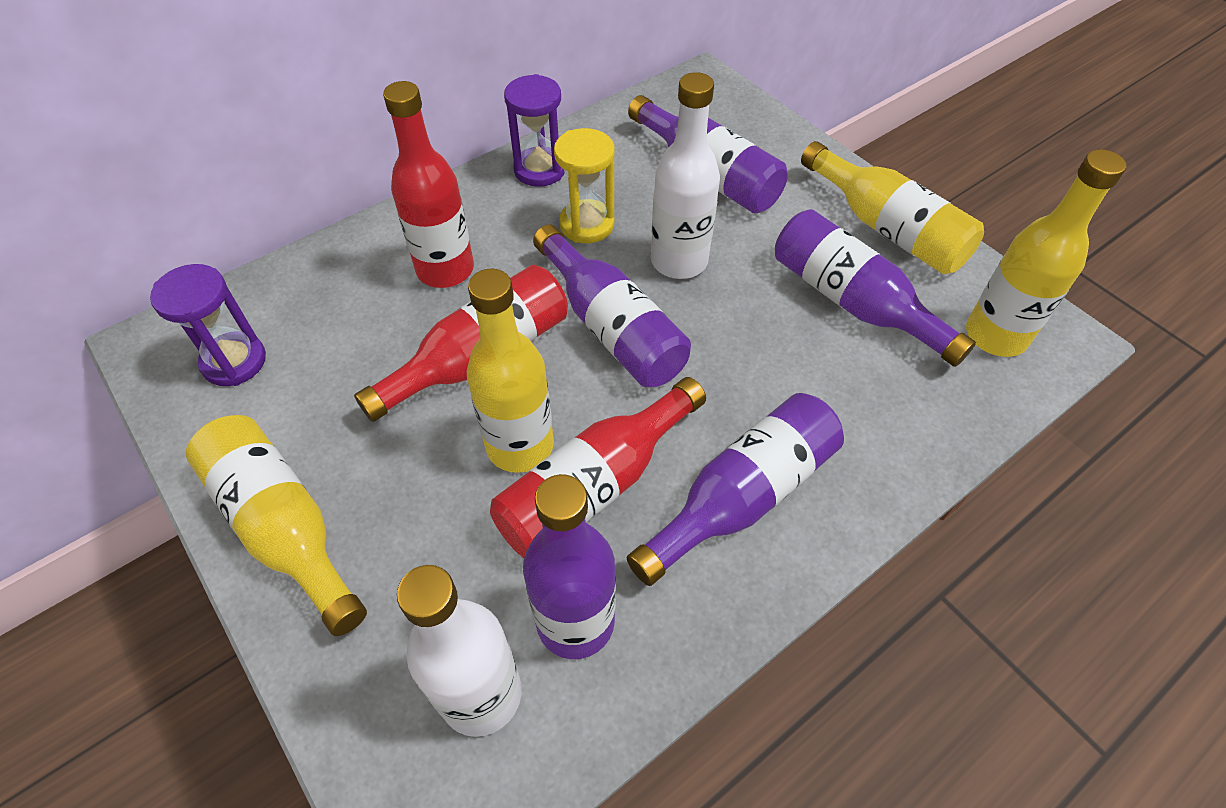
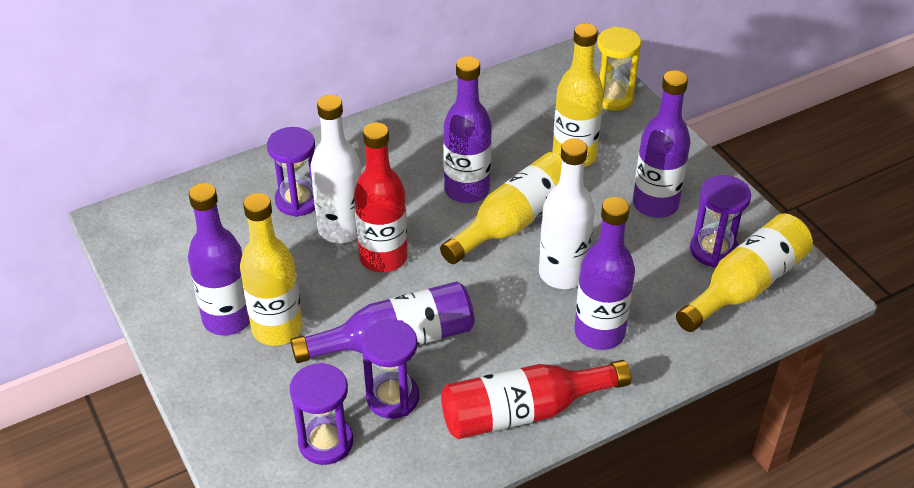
purple hourglass: 2 -> 4
red bottle: 3 -> 2

